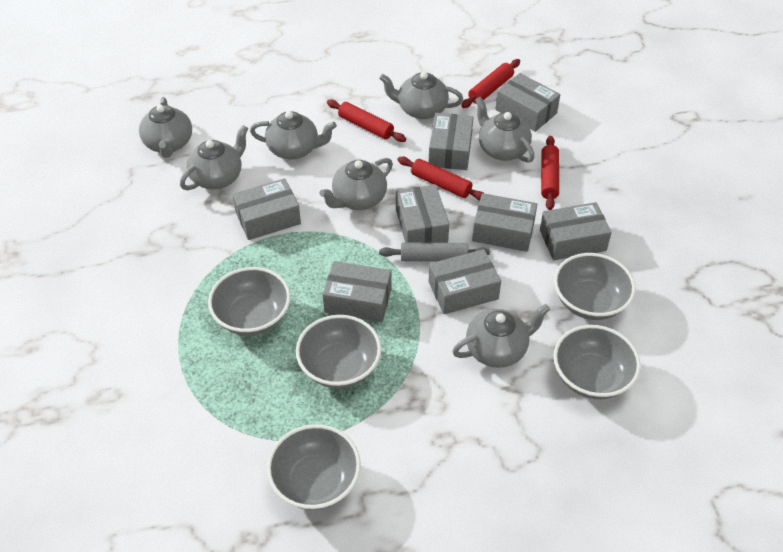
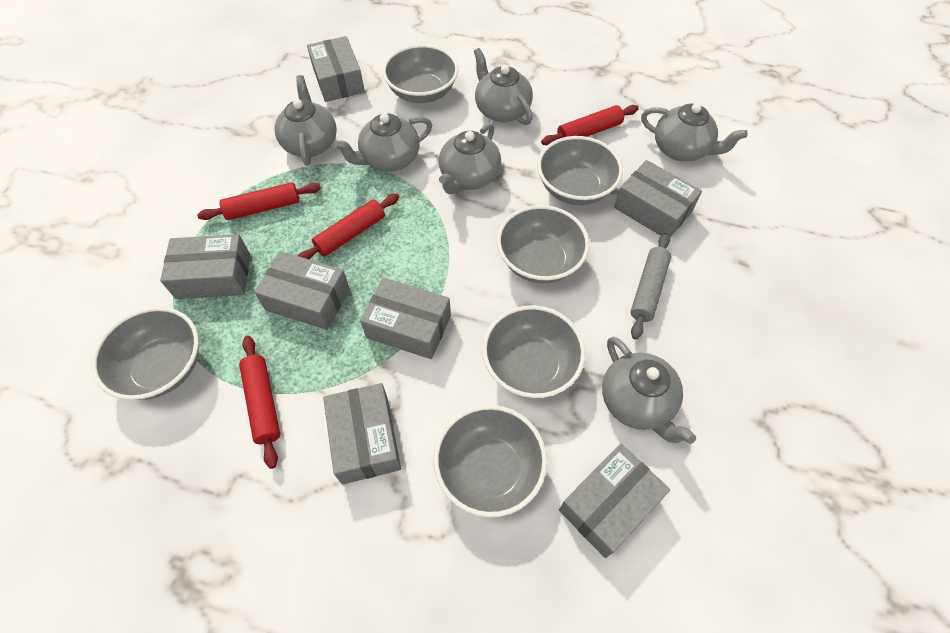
grey bowl: 5 -> 6
grey box: 8 -> 7
grey teapot: 7 -> 6

